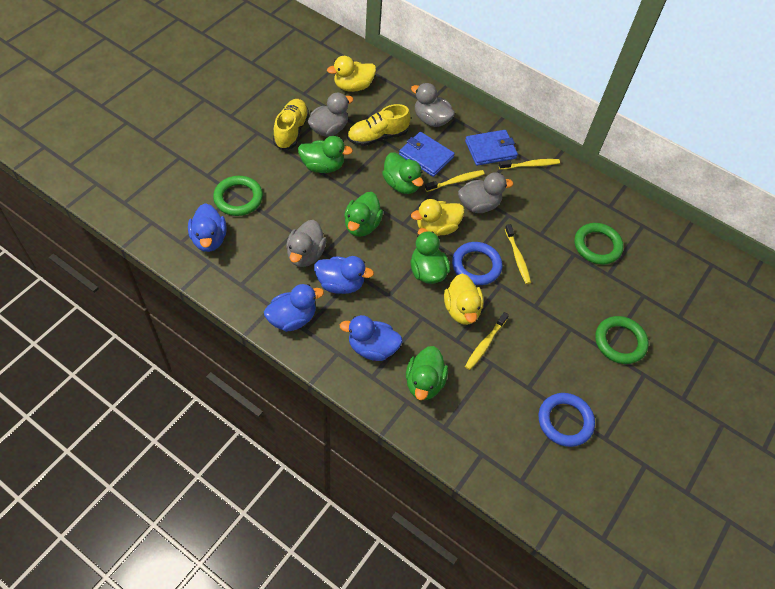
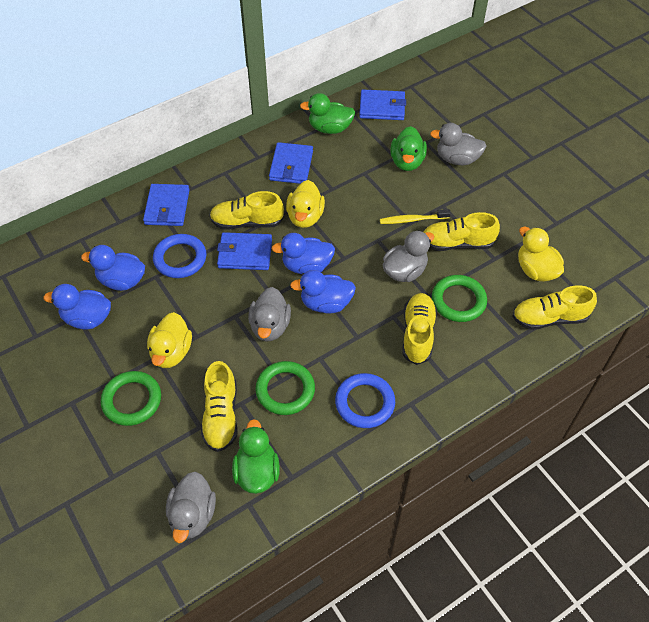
blue wallet: 2 -> 4
green duck: 5 -> 3
yellow shoe: 2 -> 5
yellow toothbrush: 4 -> 1

